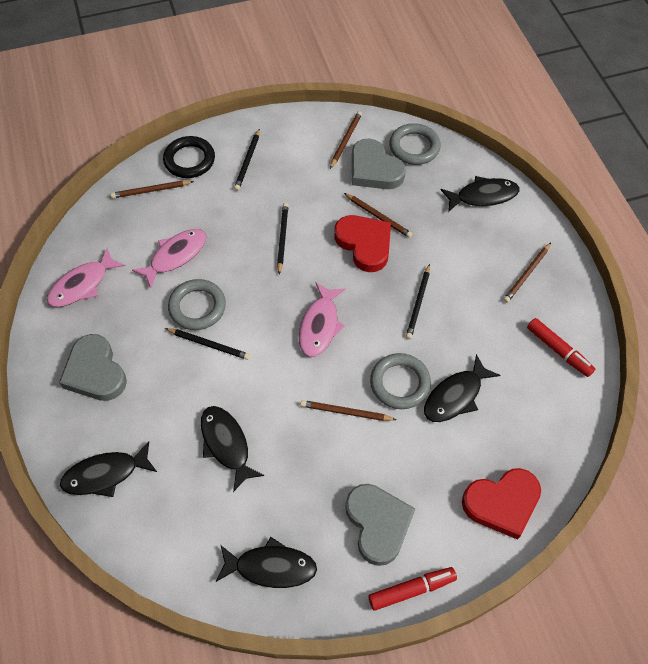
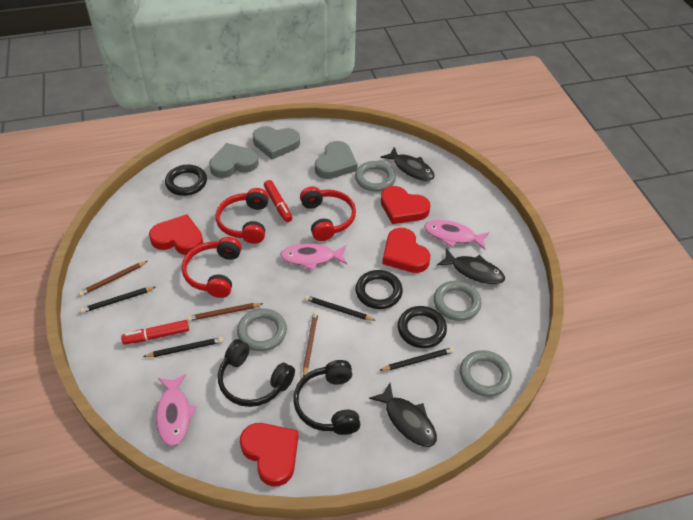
black fish: 5 -> 3
black headphones: 0 -> 2
black ring: 1 -> 3
brown pencil: 5 -> 3
grey ring: 3 -> 4
red headphones: 0 -> 3
red heart: 2 -> 4

